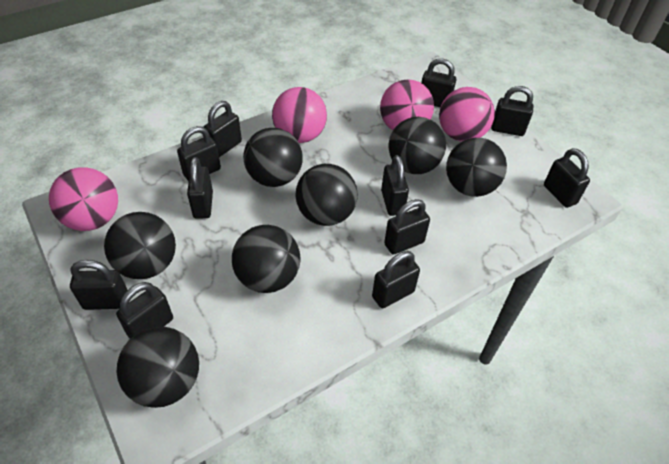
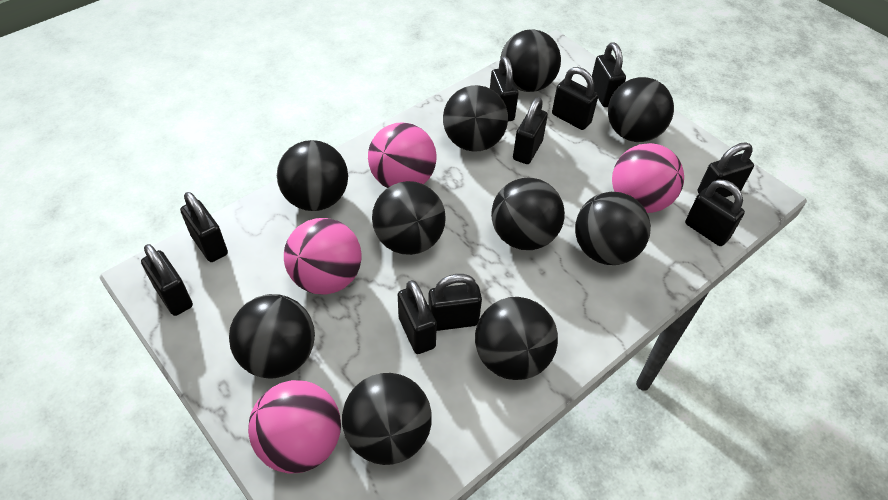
black ball: 7 -> 10
black padlock: 11 -> 10

